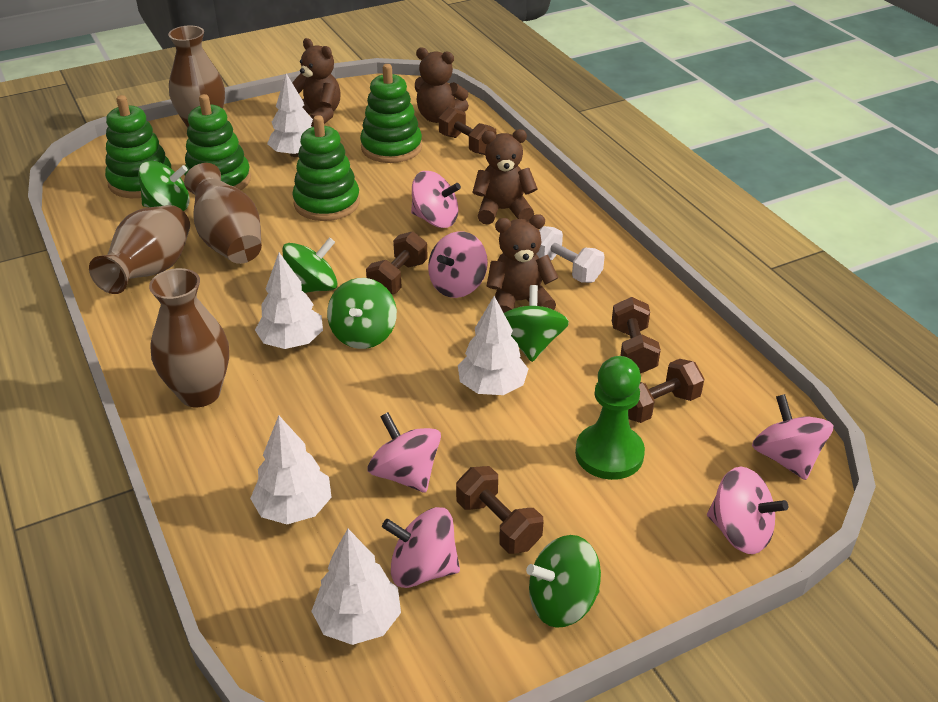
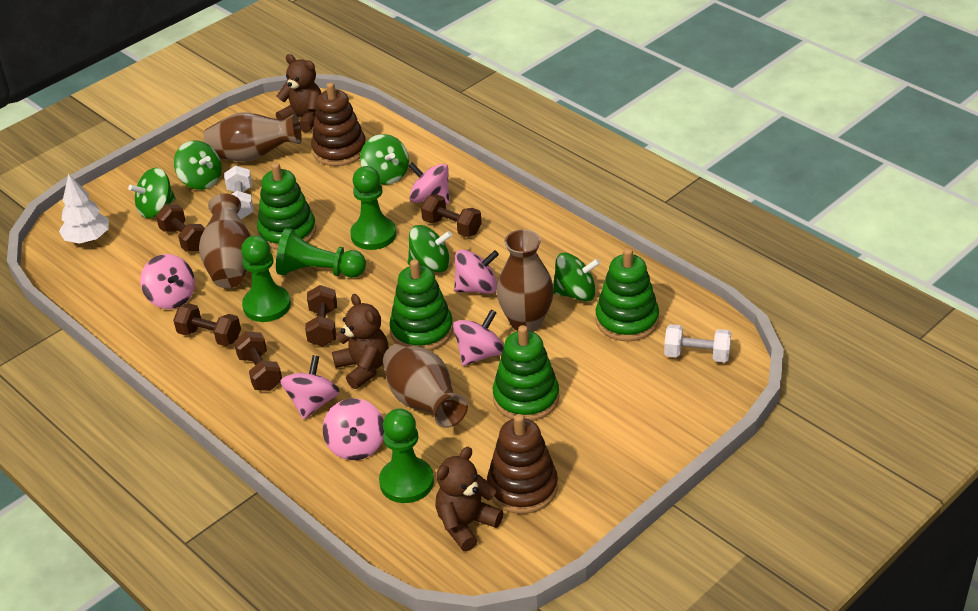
brown stacking toy: 0 -> 2
brown teddy bear: 4 -> 3
green pawn: 1 -> 4
white dumbbell: 1 -> 2
white tree: 5 -> 1

